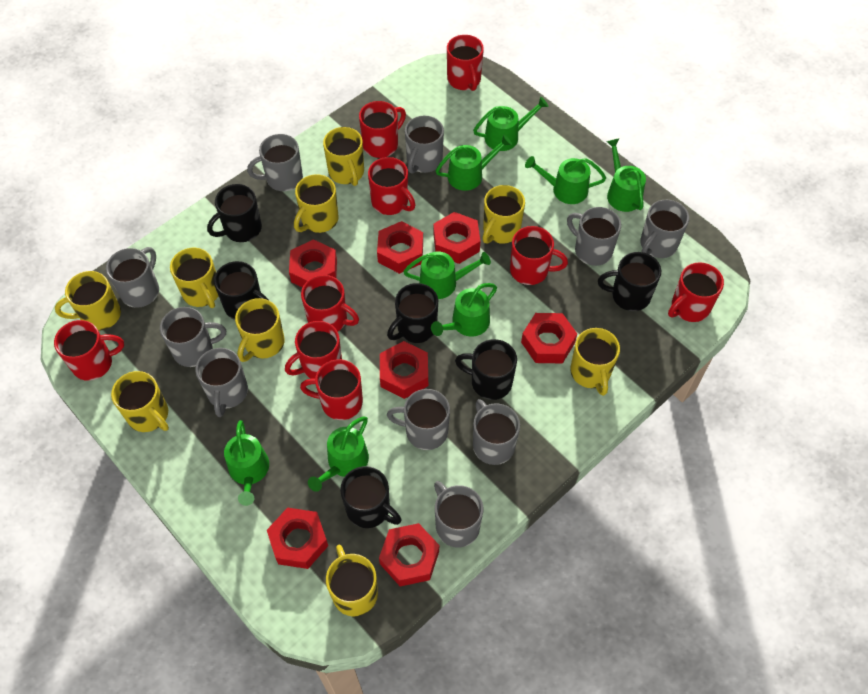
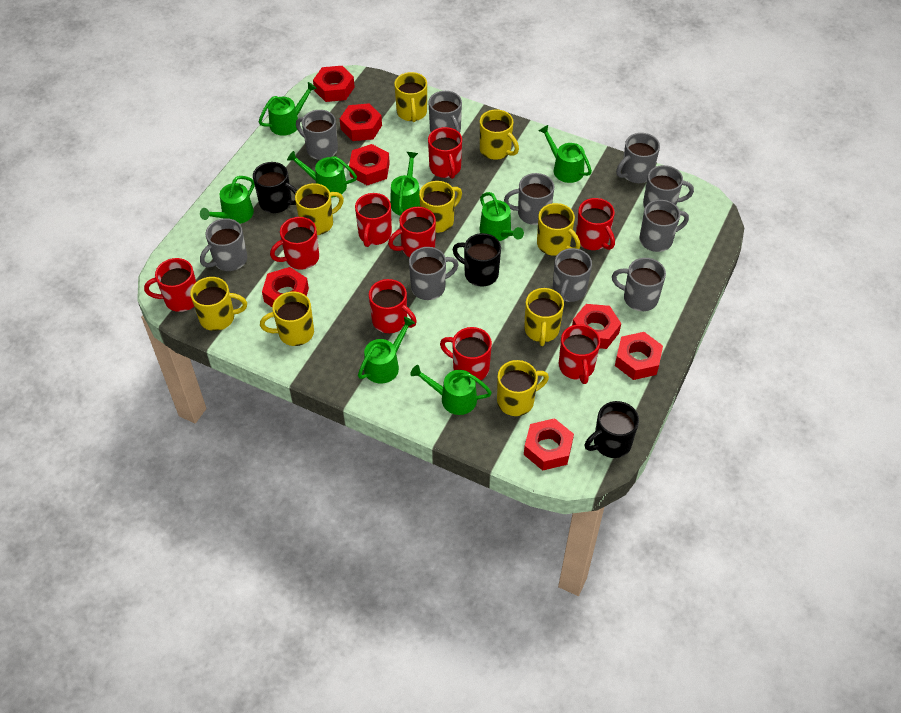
black mug: 6 -> 3

